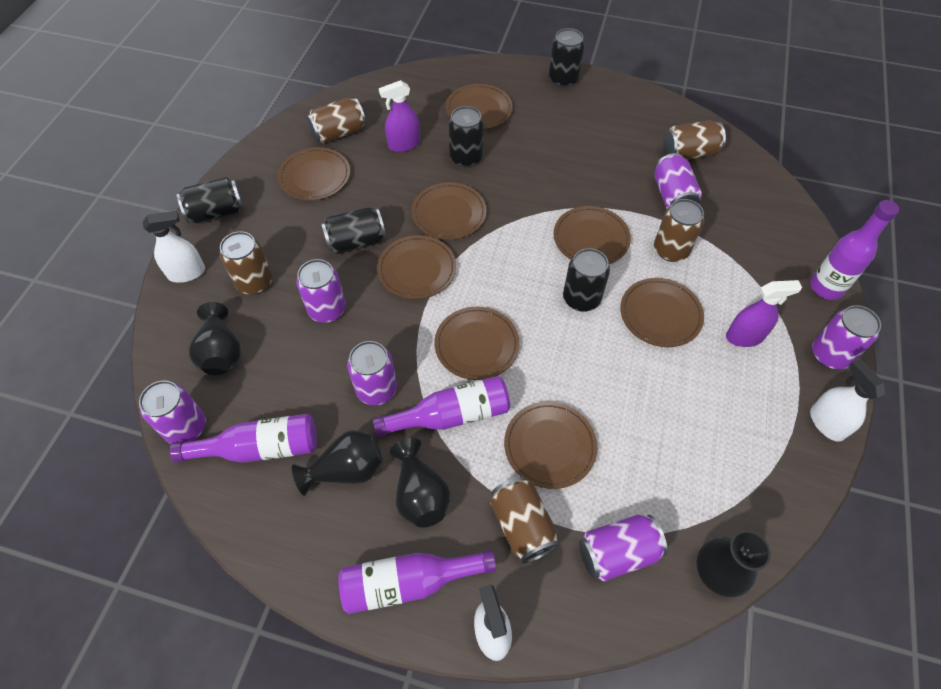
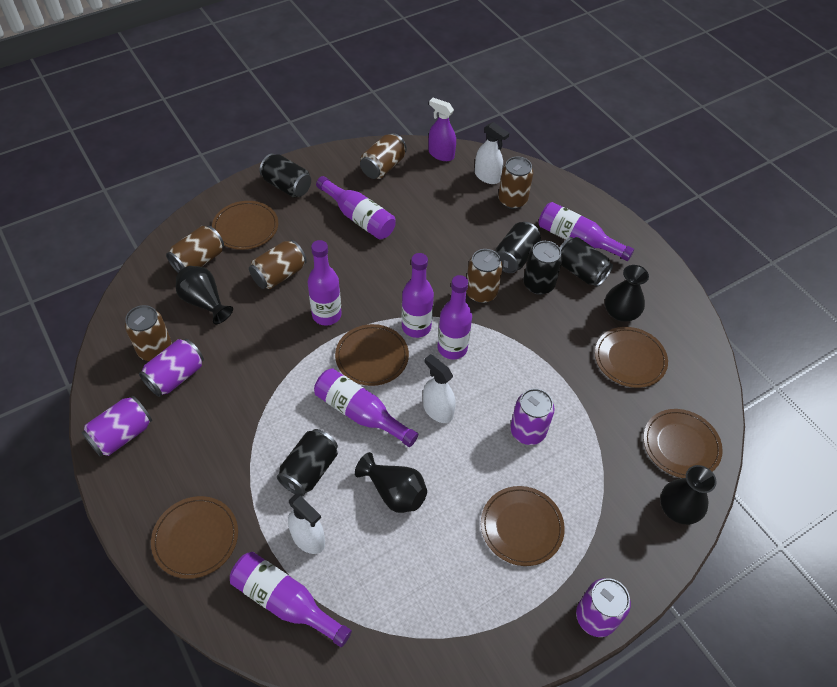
brown can: 5 -> 6
brown plate: 8 -> 6
purple bottle: 4 -> 7
purple can: 6 -> 4
purple spray bottle: 2 -> 1

